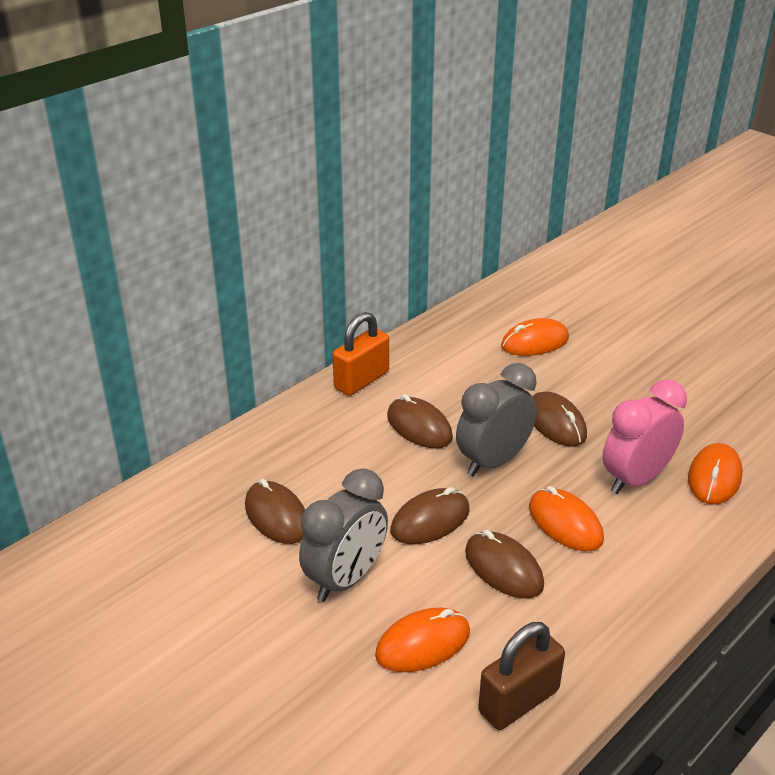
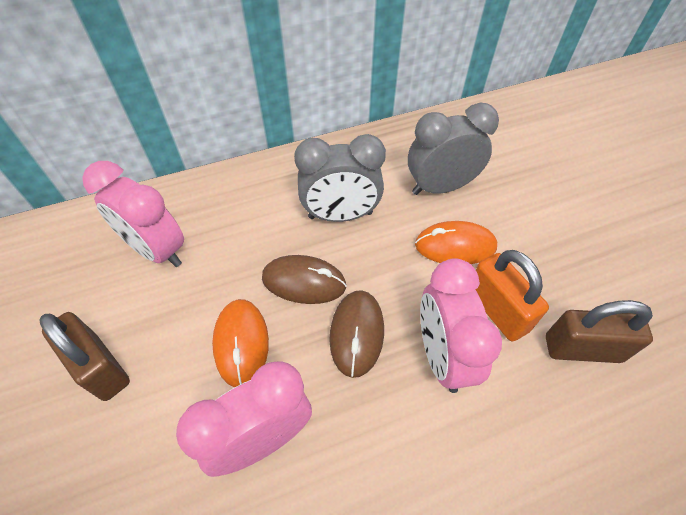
brown mouse: 5 -> 2
brown padlock: 1 -> 2
orange mouse: 4 -> 2
pink clock: 1 -> 3

